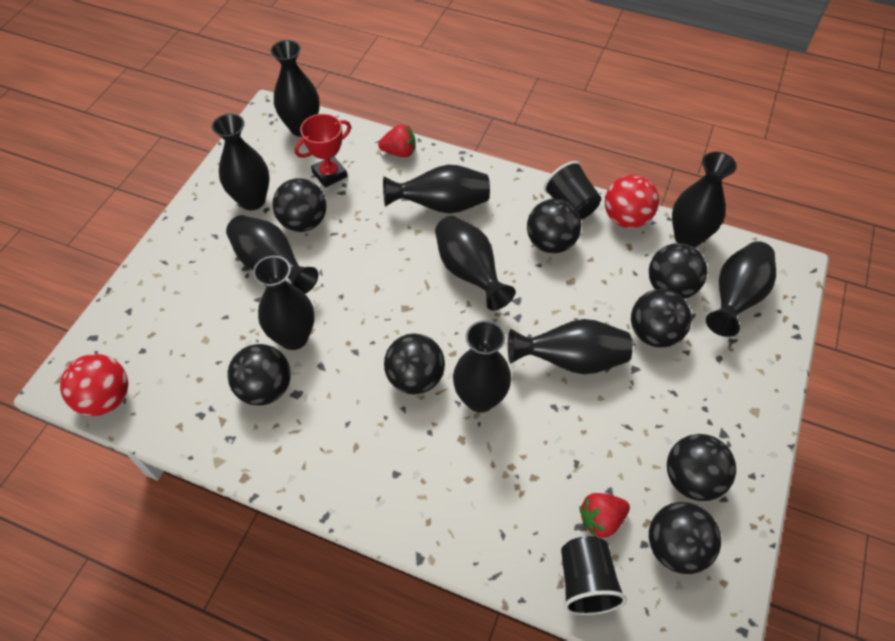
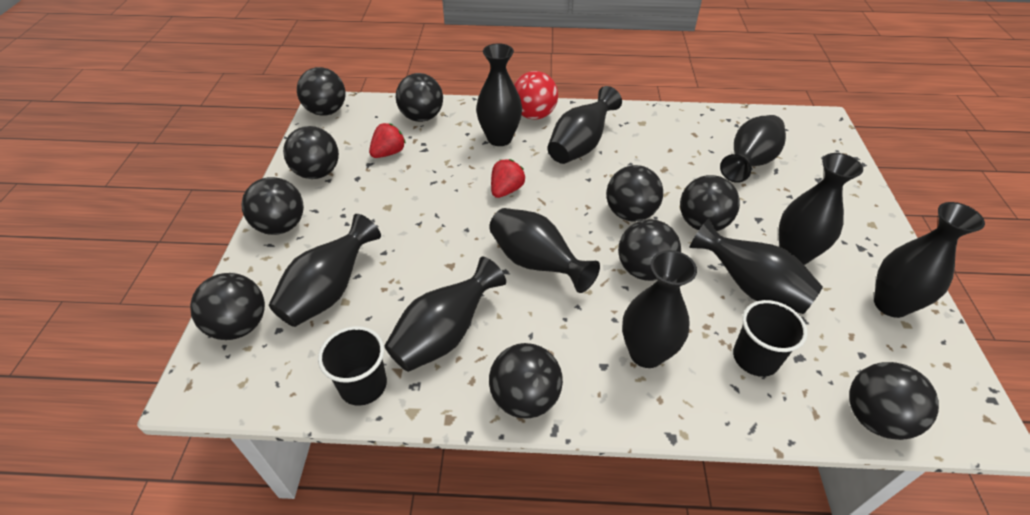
black ball: 8 -> 10
red ball: 2 -> 1
red trophy: 1 -> 0

